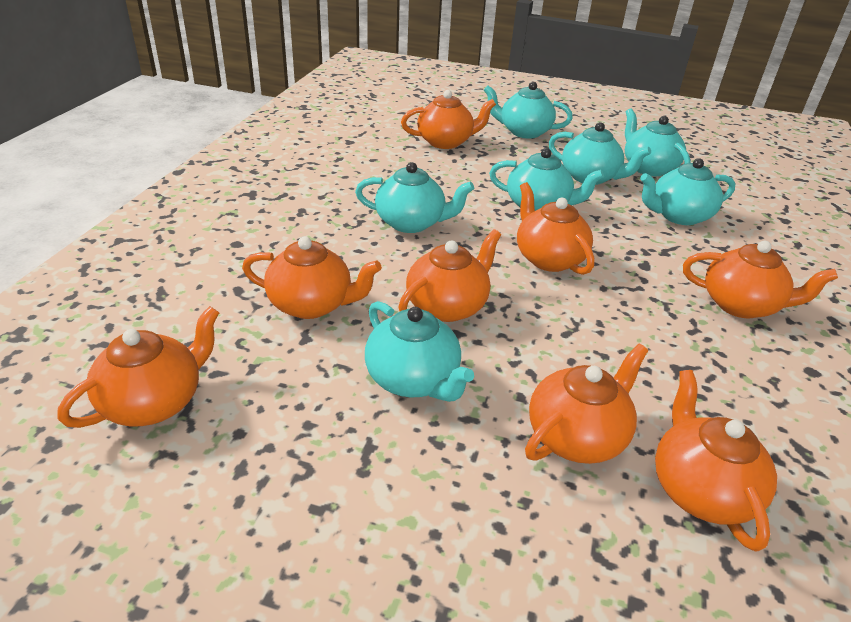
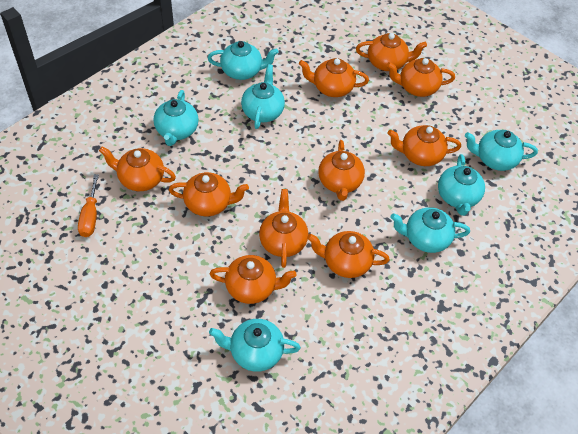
orange screwdriver: 0 -> 1
orange teapot: 8 -> 10

